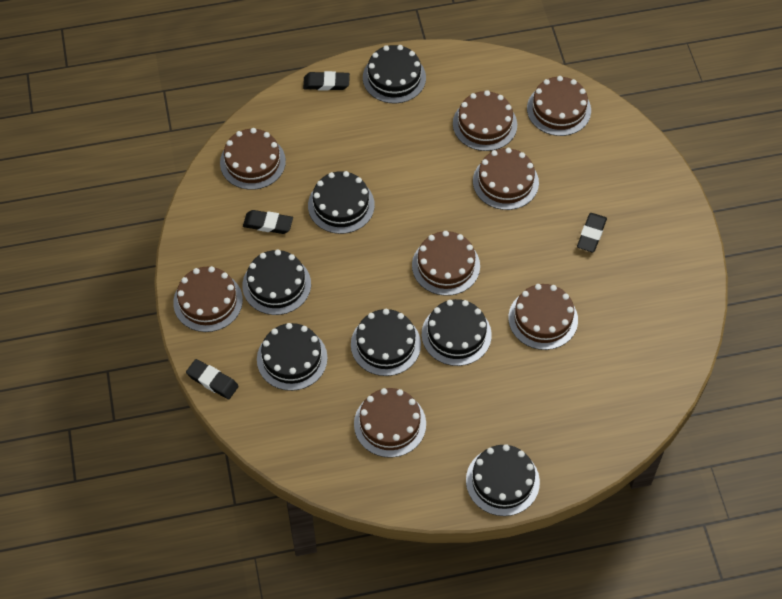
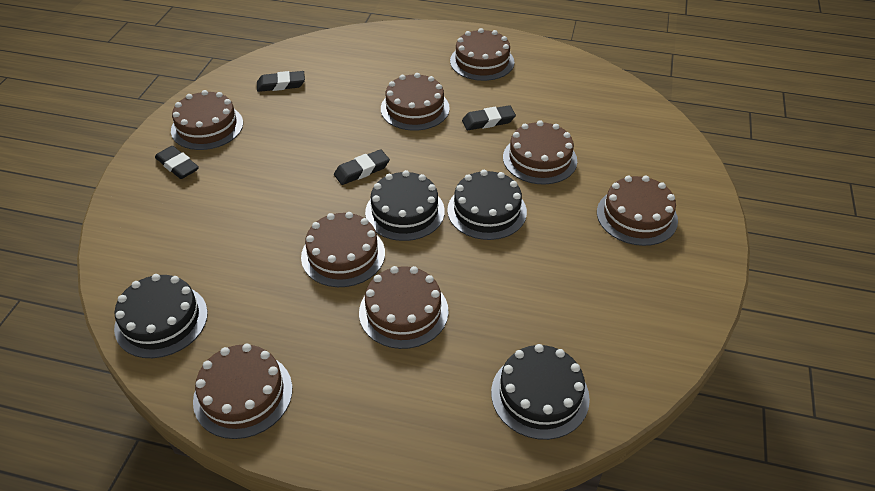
black cake: 7 -> 4

